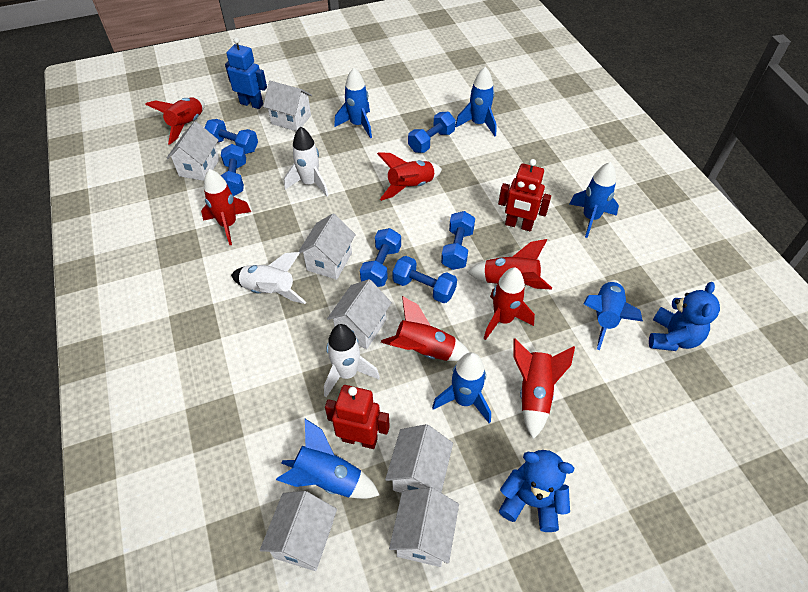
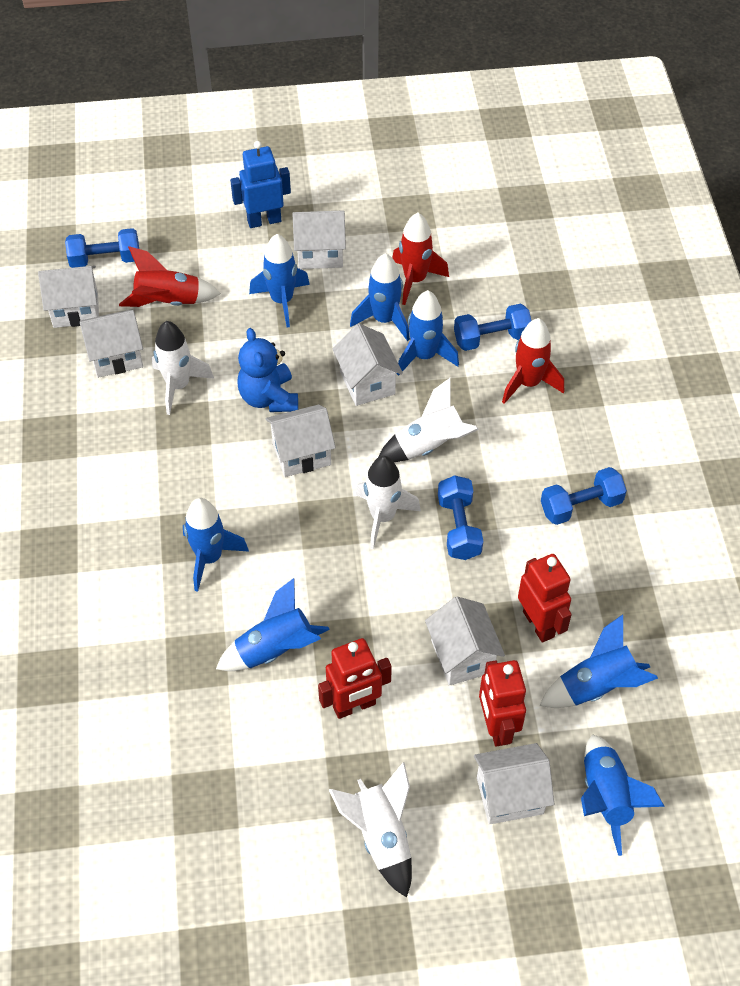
blue dumbbell: 6 -> 4
blue rocket: 6 -> 7
blue teddy bear: 2 -> 1
red robot: 2 -> 3
red rocket: 7 -> 3
white rocket: 3 -> 4

